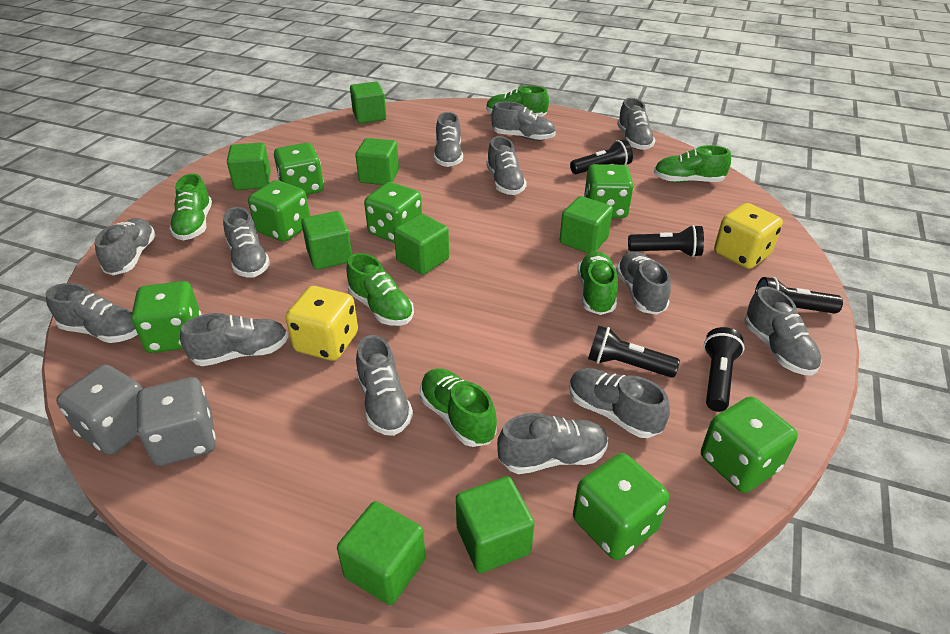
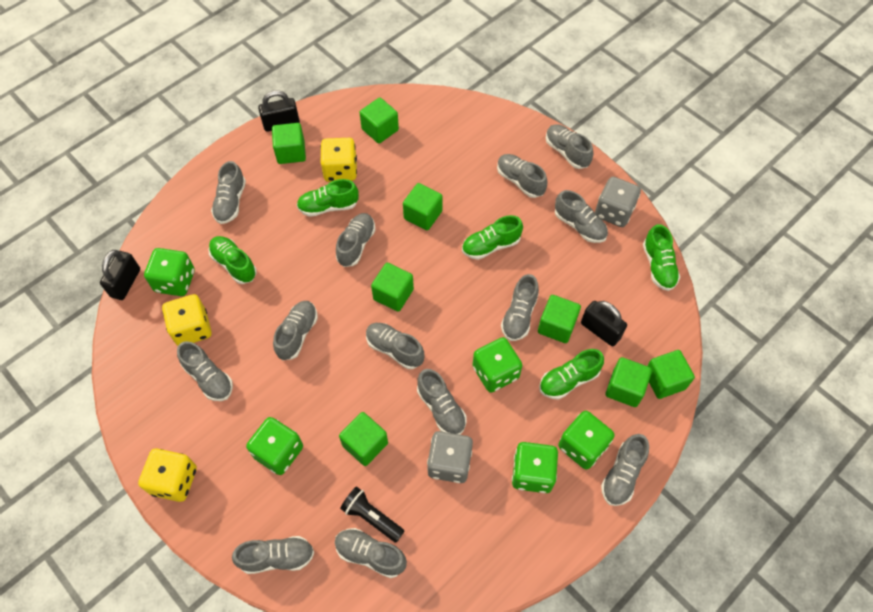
black flashlight: 5 -> 1
black padlock: 0 -> 3
green dice: 7 -> 5
green shoe: 6 -> 5
yellow dice: 2 -> 3

